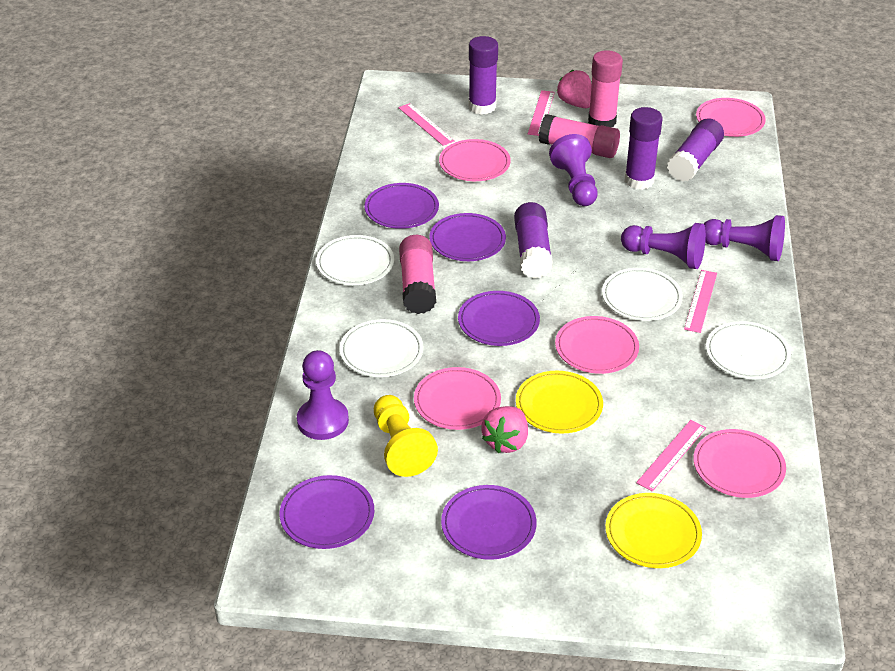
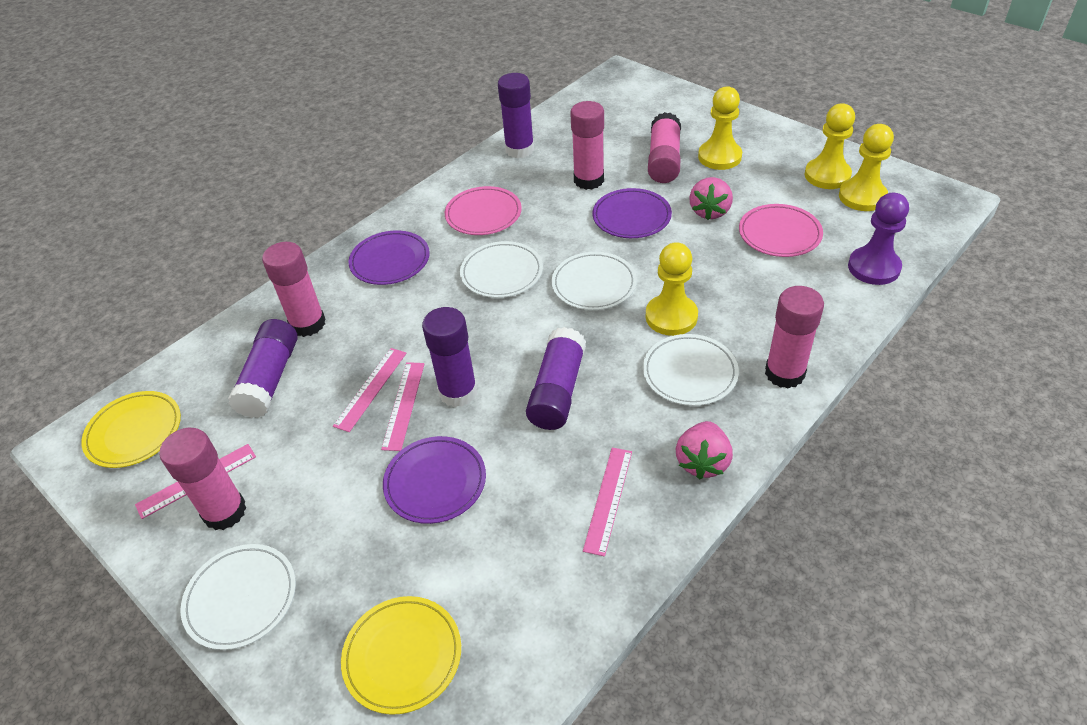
pink glue stick: 3 -> 5
pink plate: 5 -> 2
purple pawn: 4 -> 1
purple plate: 5 -> 3
yellow pawn: 1 -> 4

